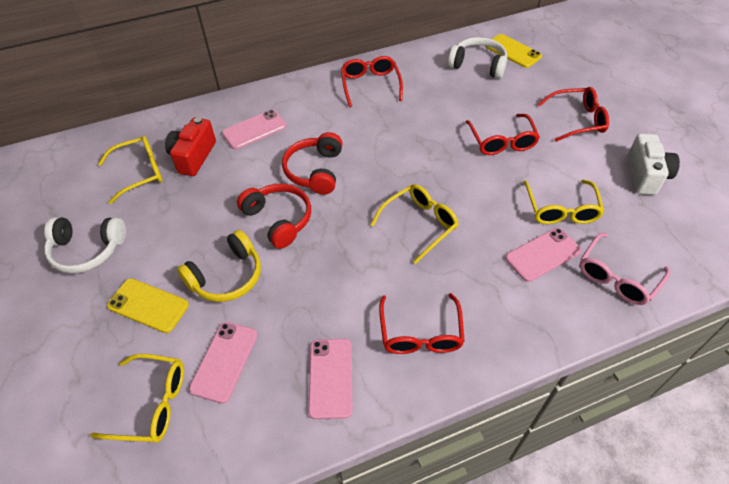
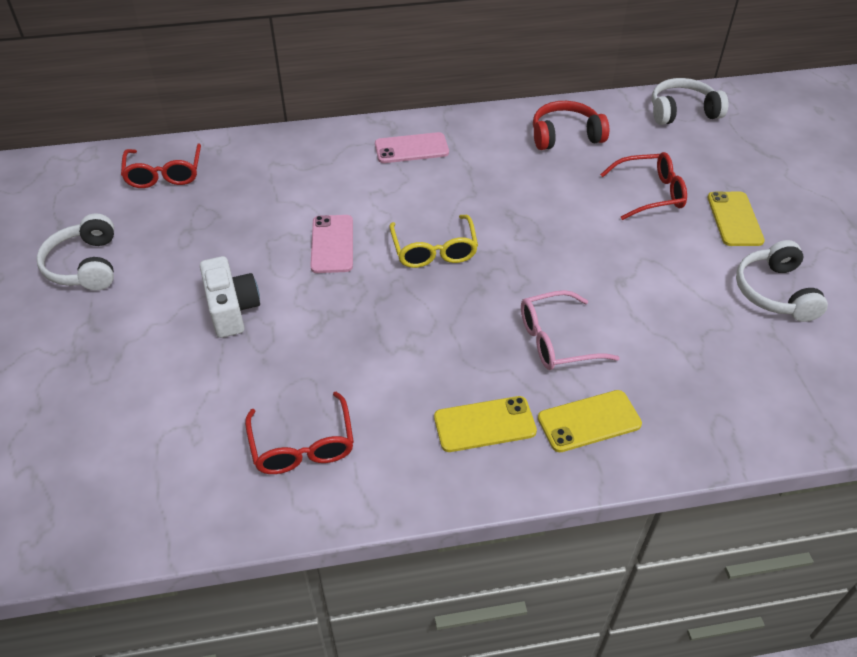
pink phone: 4 -> 2
red camera: 1 -> 0
red glasses: 4 -> 3
red headphones: 2 -> 1
white headphones: 2 -> 3
yellow glasses: 4 -> 1
yellow headphones: 1 -> 0
yellow phone: 2 -> 3

